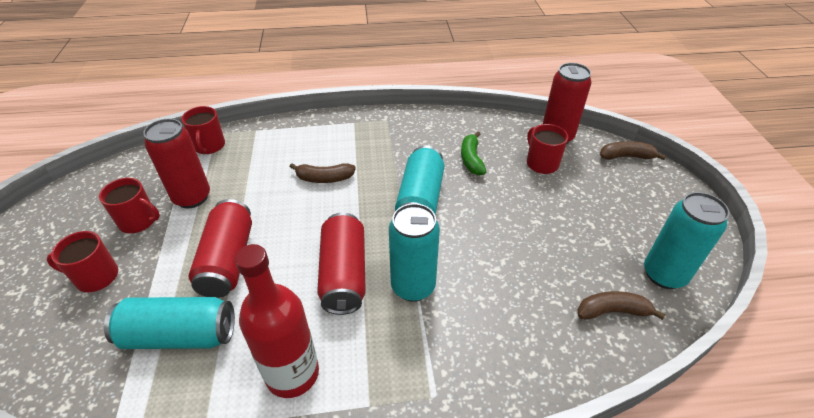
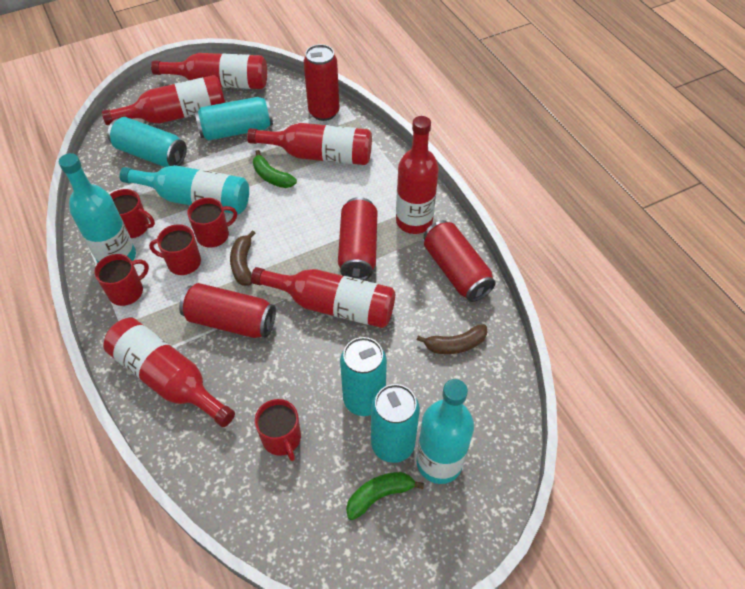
brown banana: 3 -> 2
green banana: 1 -> 2
red bottle: 1 -> 6
red mug: 4 -> 5
turquoise bottle: 0 -> 3

